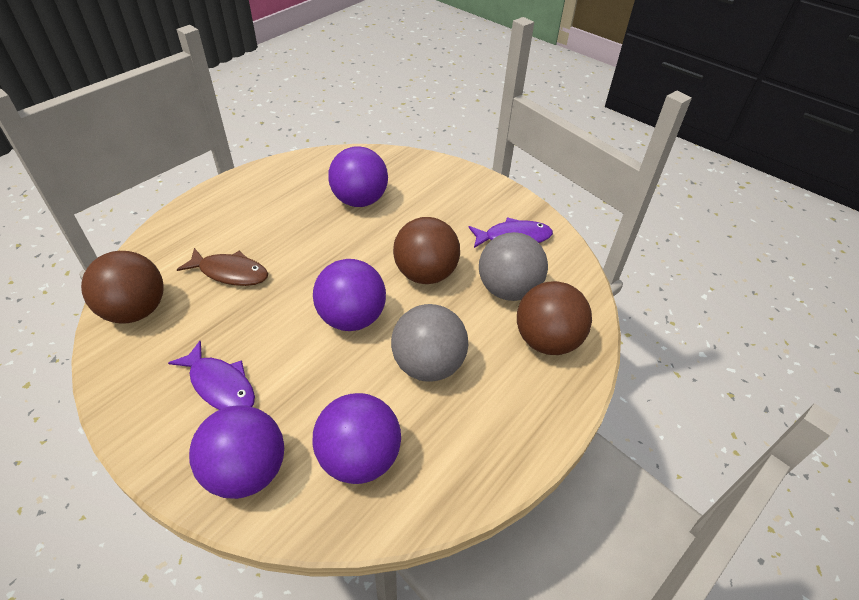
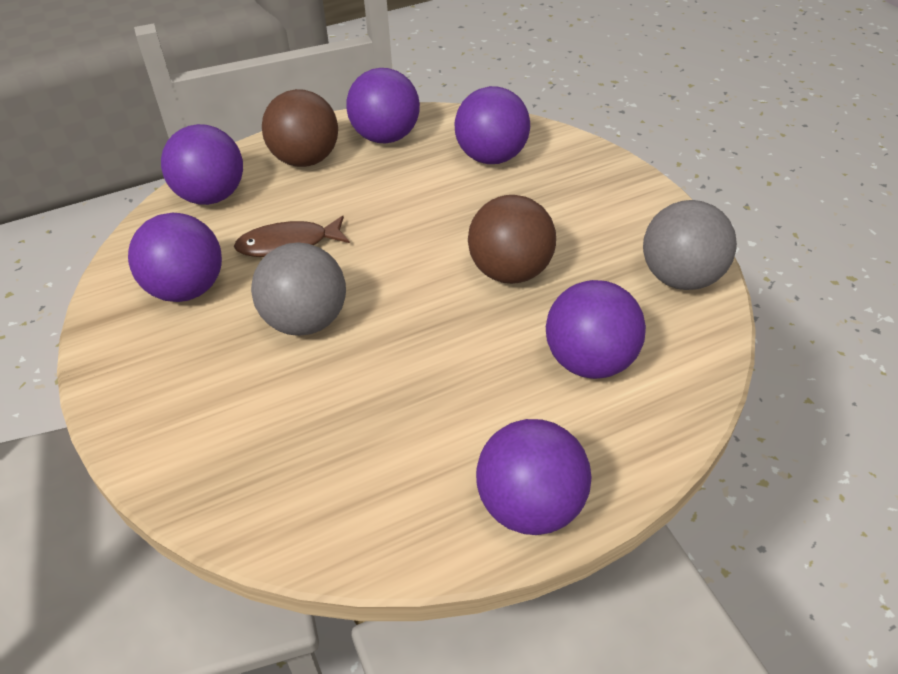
brown ball: 3 -> 2
purple ball: 4 -> 6
purple fish: 2 -> 0

